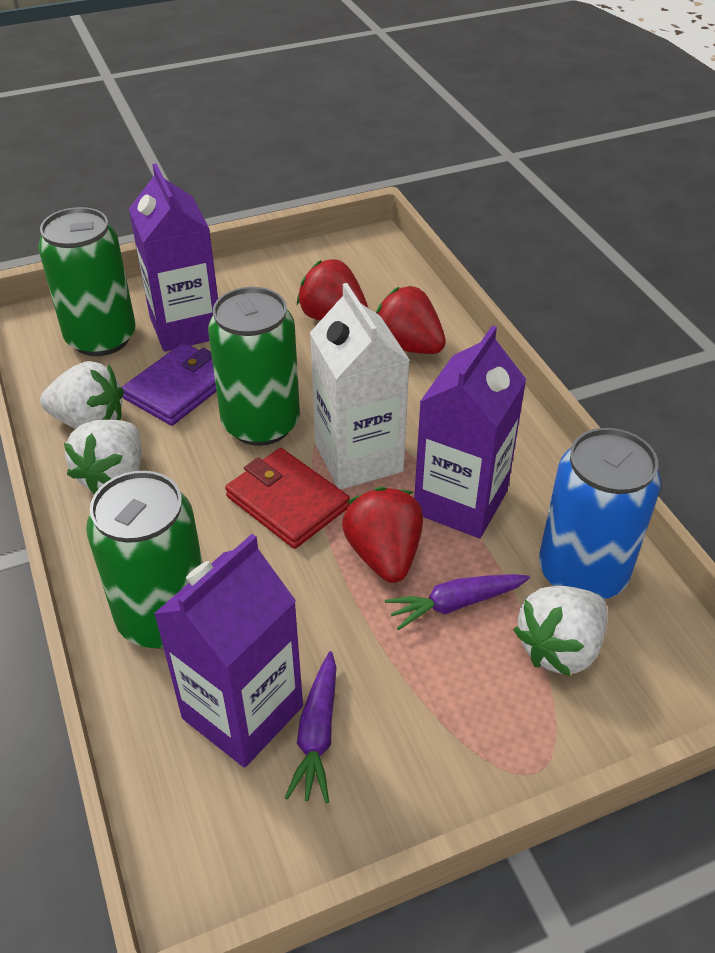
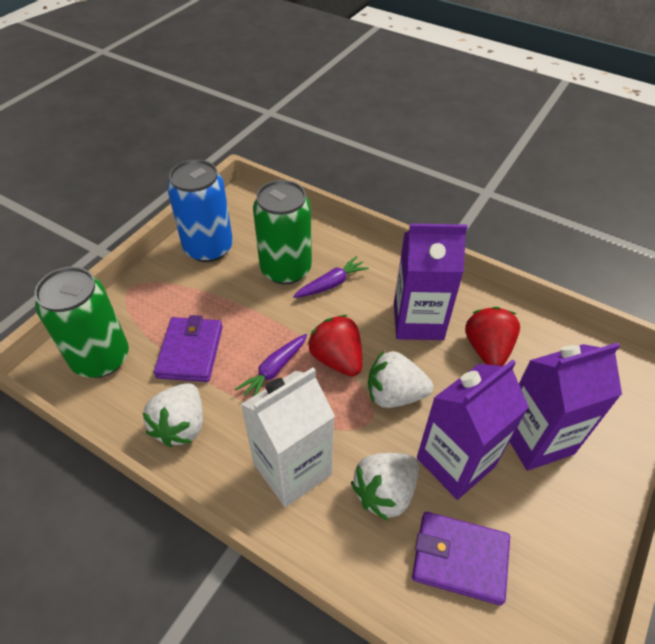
green can: 3 -> 2
purple wallet: 1 -> 2
red strawberry: 3 -> 2
red wallet: 1 -> 0

